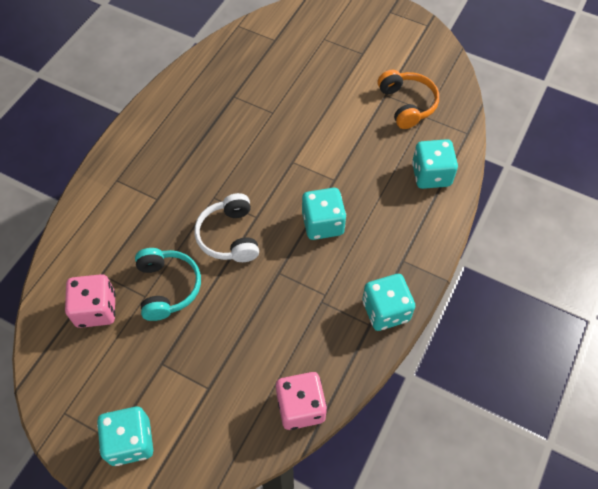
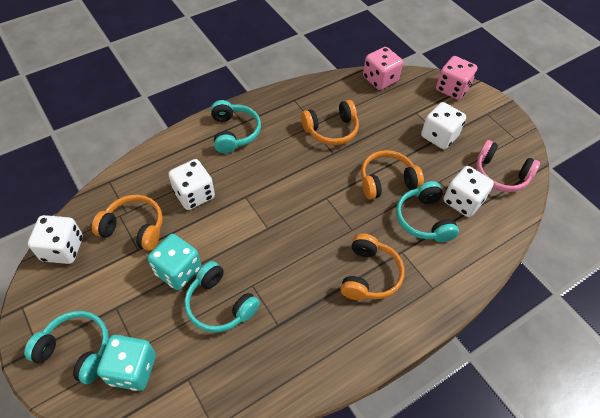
orange headphones: 1 -> 4
pink headphones: 0 -> 1
turquoise dice: 4 -> 2
turquoise headphones: 1 -> 4
white dice: 0 -> 4
white headphones: 1 -> 0

